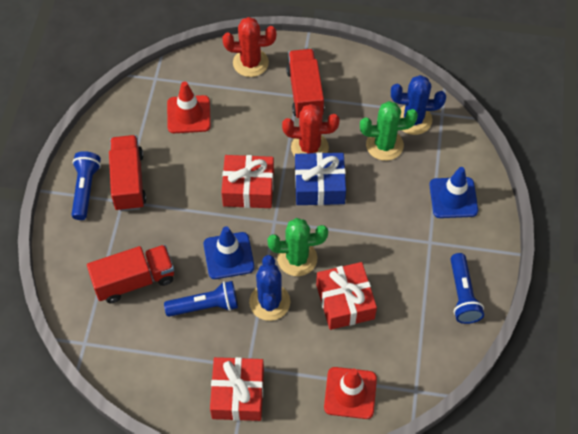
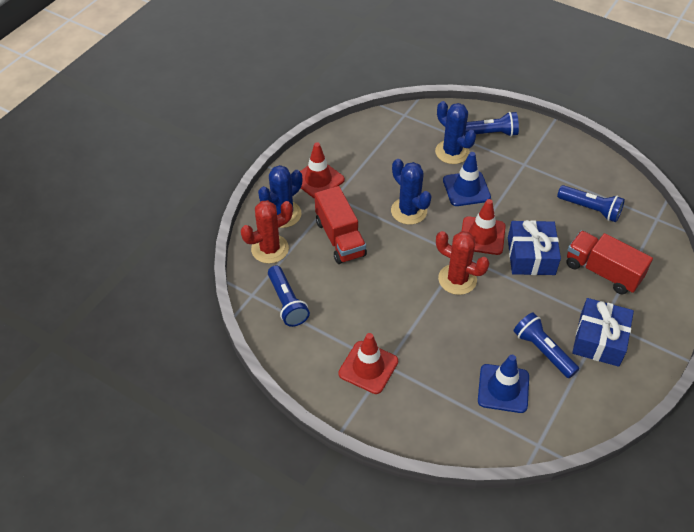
blue cactus: 2 -> 3
blue flashlight: 3 -> 4
blue gift: 1 -> 2
green cactus: 2 -> 0
red gift: 3 -> 0
red traffic cone: 2 -> 3
red truck: 3 -> 2

